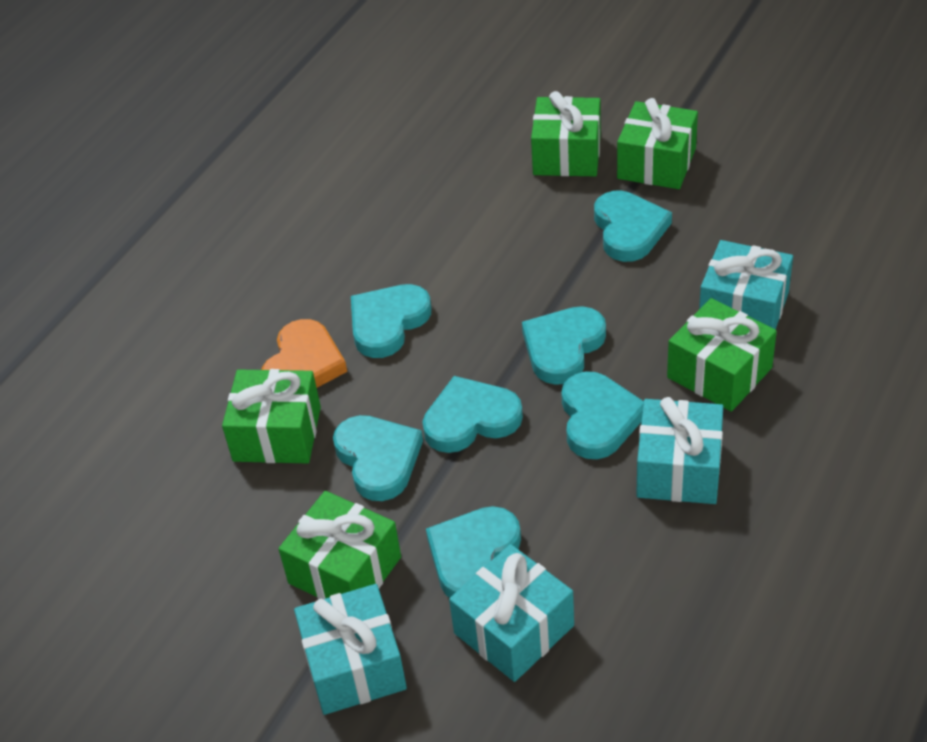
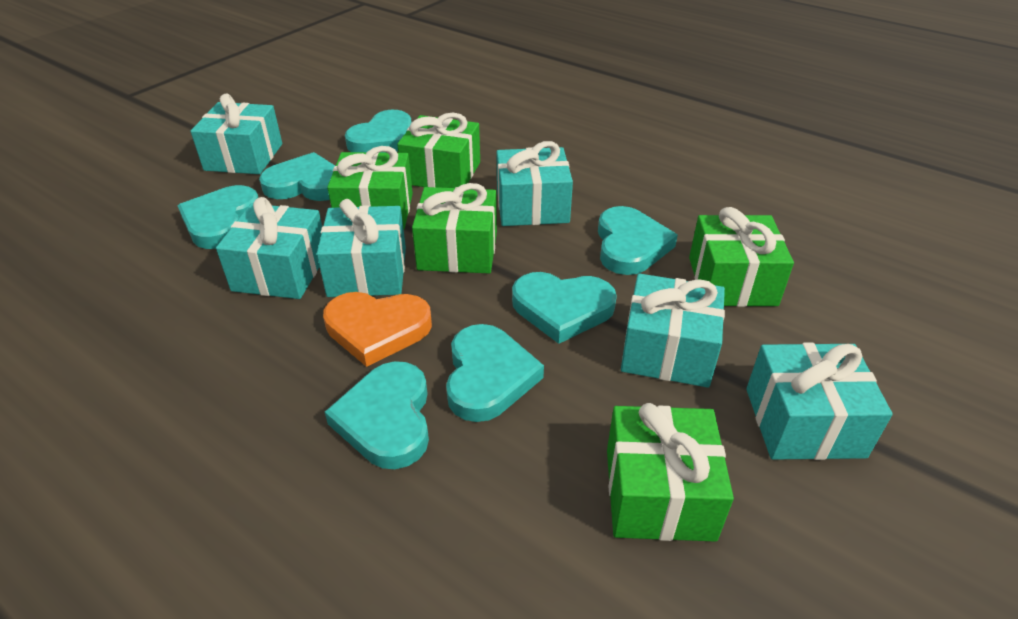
turquoise gift: 4 -> 6

